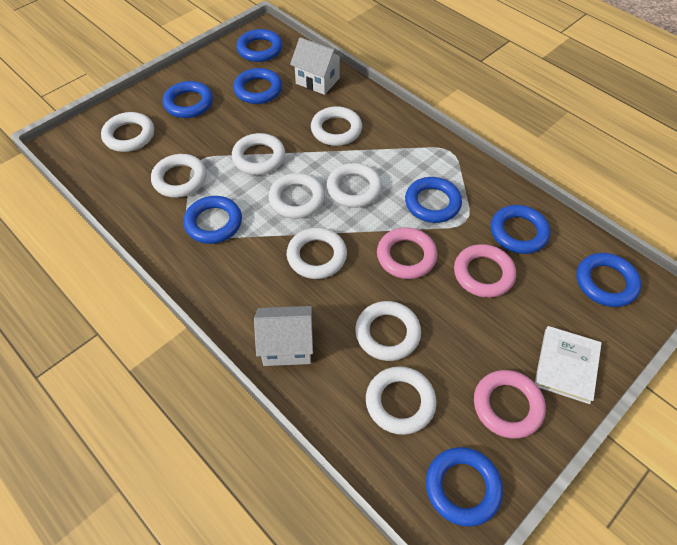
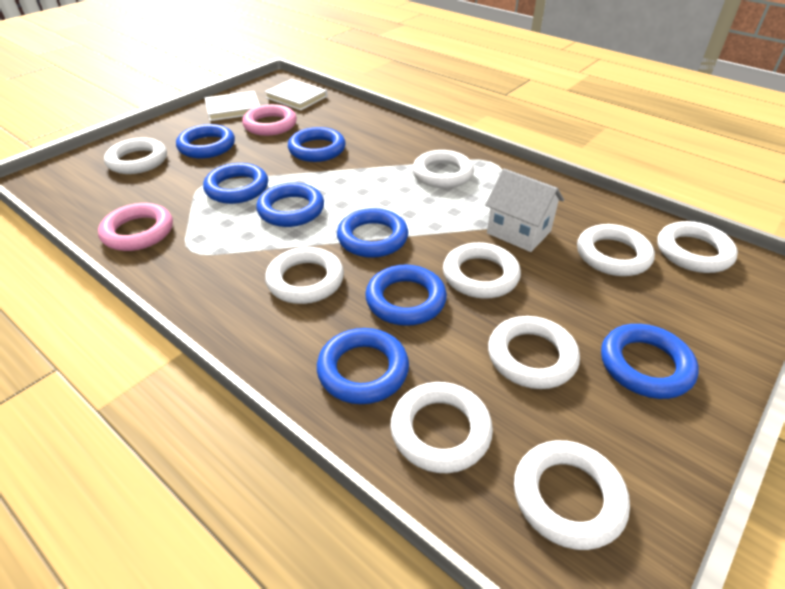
pink ring: 3 -> 2
white book: 1 -> 2
white house: 2 -> 1

